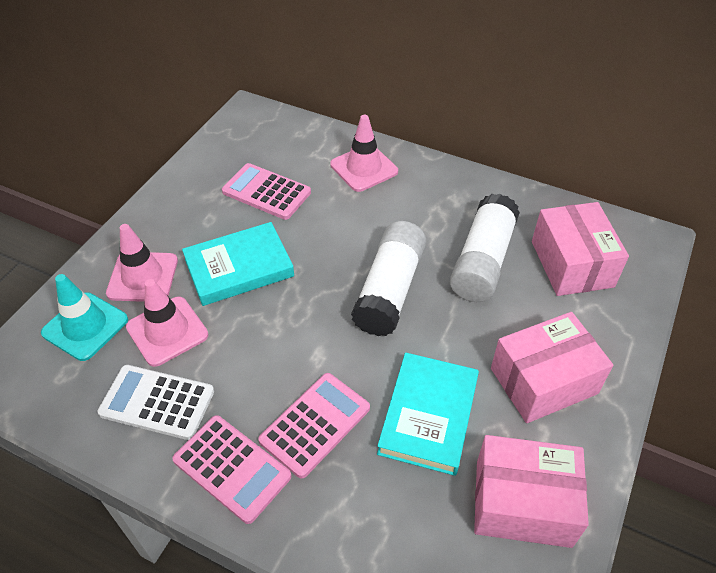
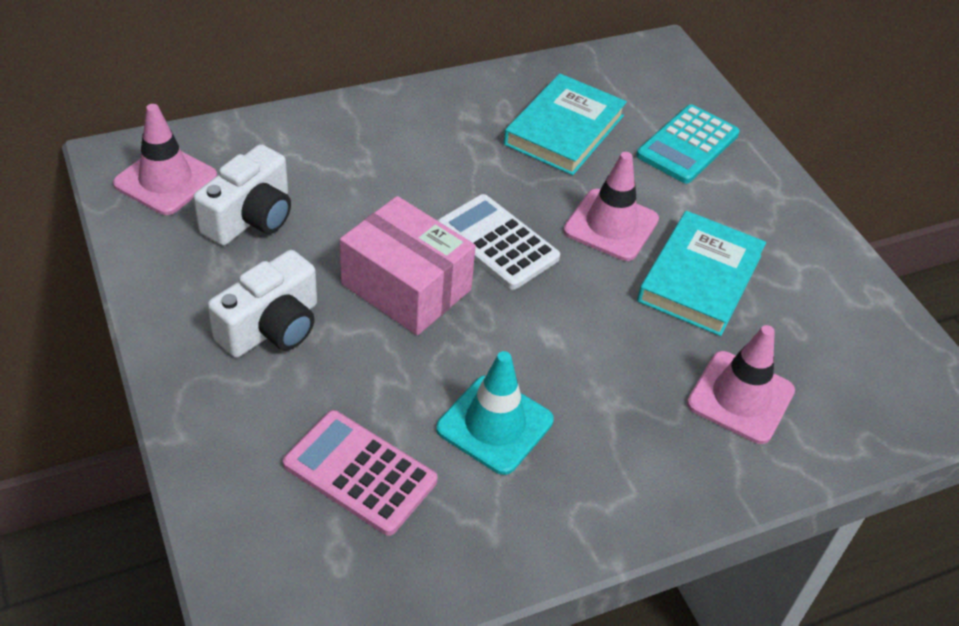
pink box: 3 -> 1
pink calculator: 3 -> 1
turquoise calculator: 0 -> 1
white camera: 0 -> 2
white glue stick: 2 -> 0

